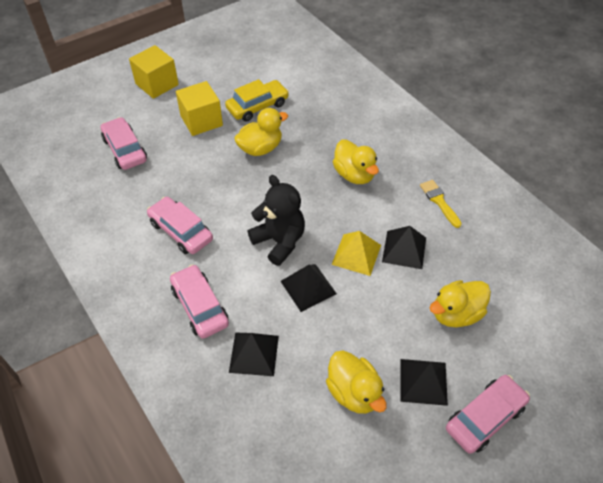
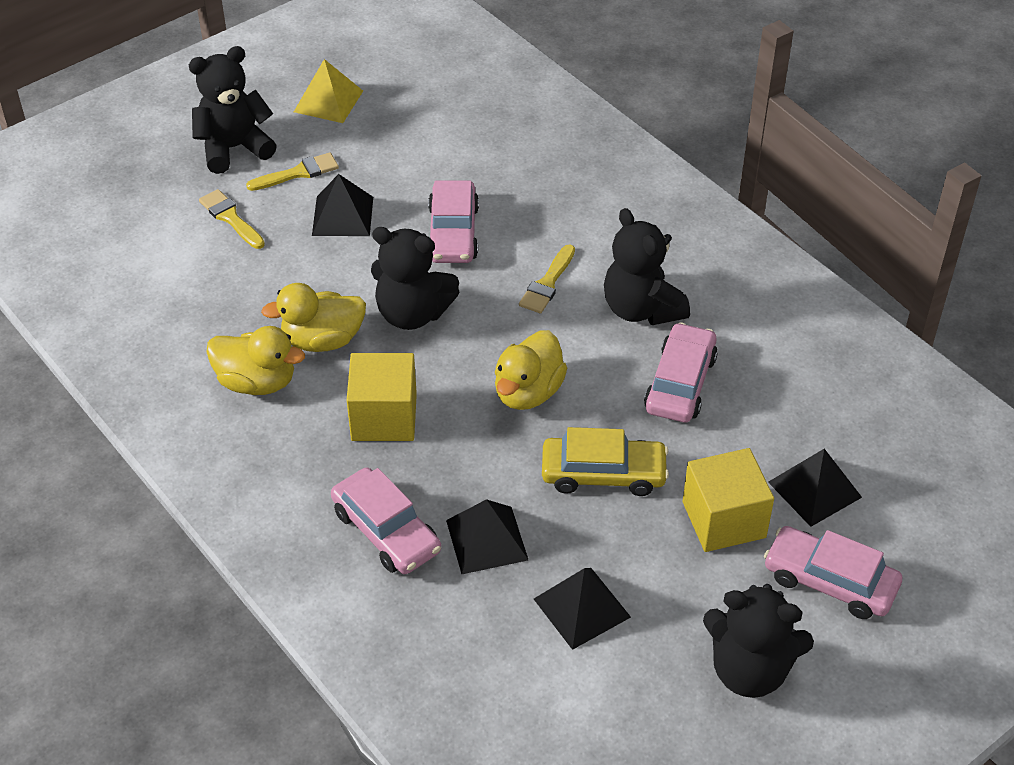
black teddy bear: 1 -> 4
yellow brush: 1 -> 3
yellow duck: 4 -> 3

